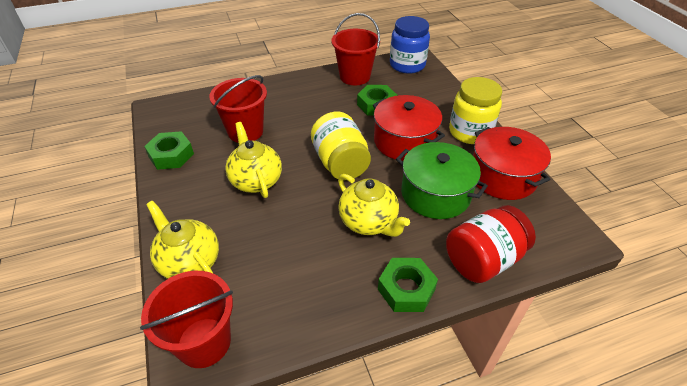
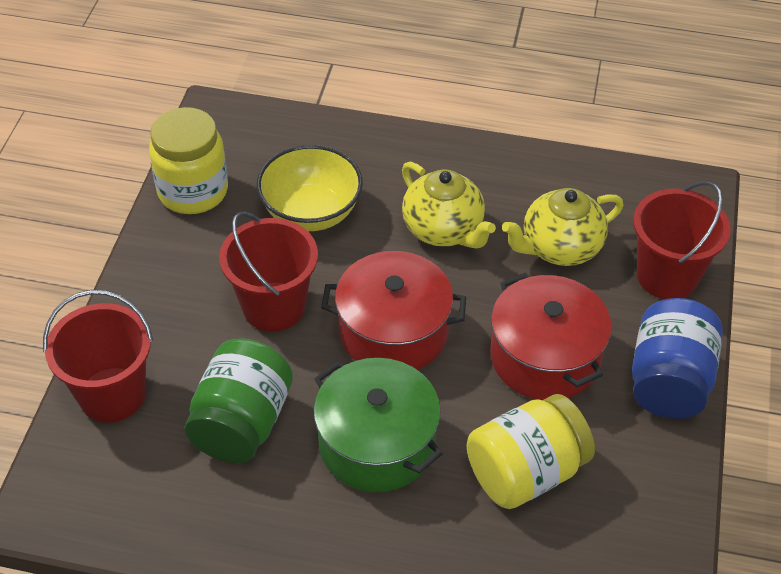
green jar: 0 -> 1
green nut: 3 -> 0
red jar: 1 -> 0
yellow bowl: 0 -> 1
yellow teapot: 3 -> 2

